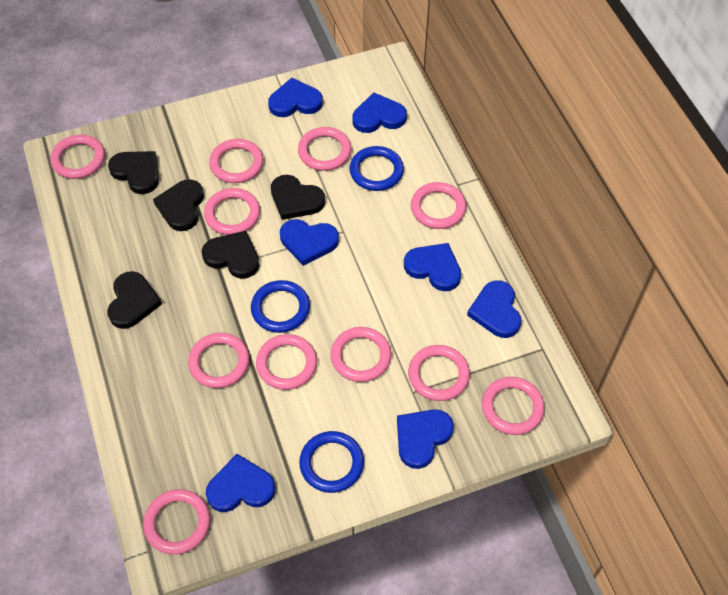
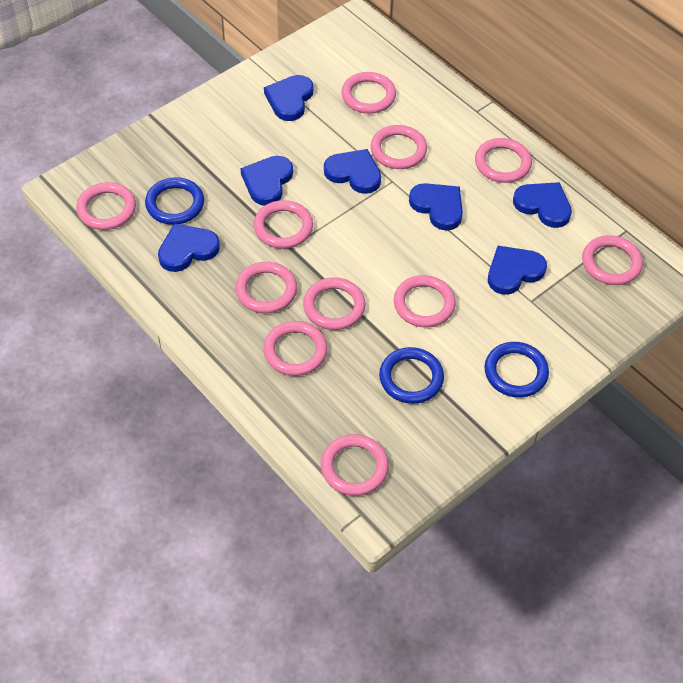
black heart: 5 -> 0

